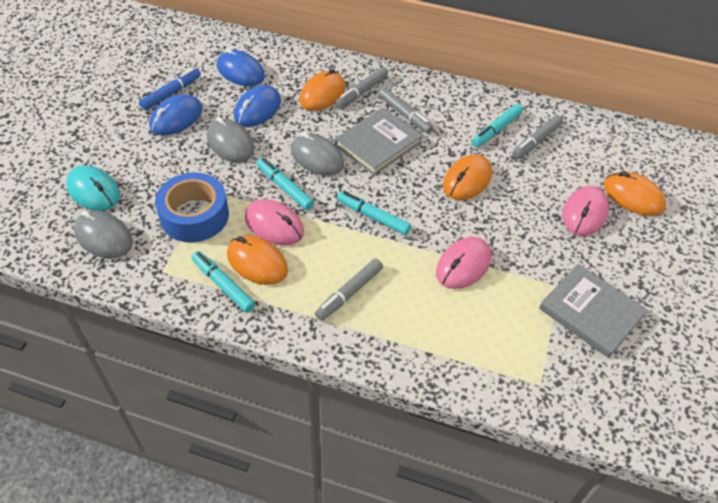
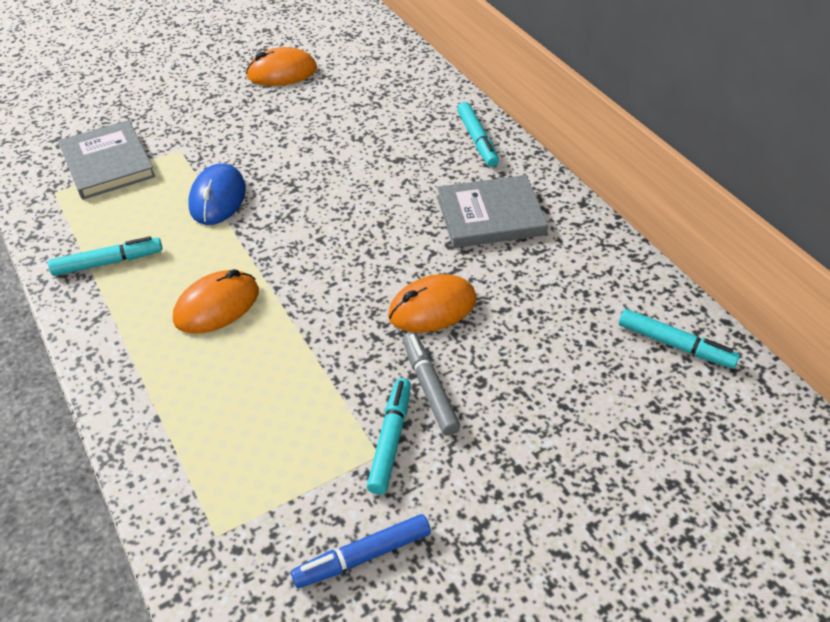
blue mouse: 3 -> 1
blue tape: 1 -> 0
grey marker: 4 -> 1
grey mouse: 3 -> 0
orange mouse: 4 -> 3
pink mouse: 3 -> 0
turquoise mouse: 1 -> 0

